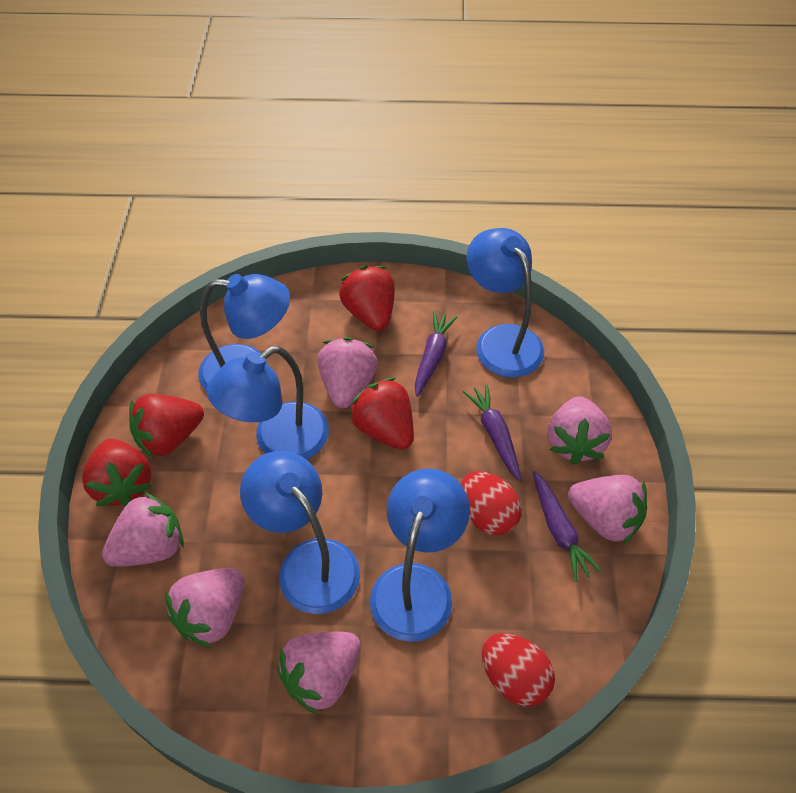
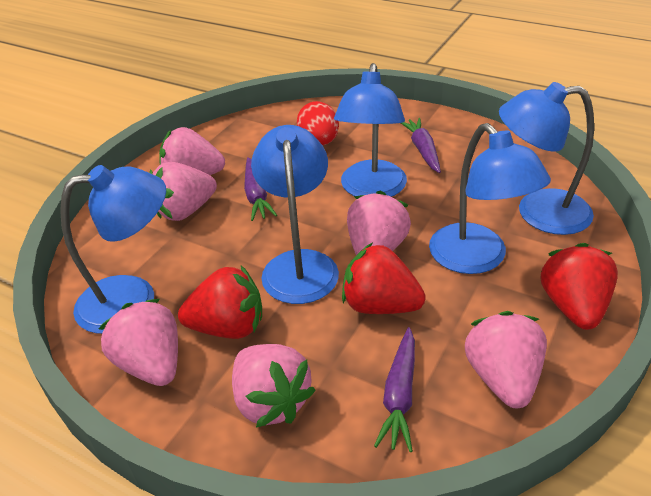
red egg: 2 -> 1
red strawberry: 4 -> 3

